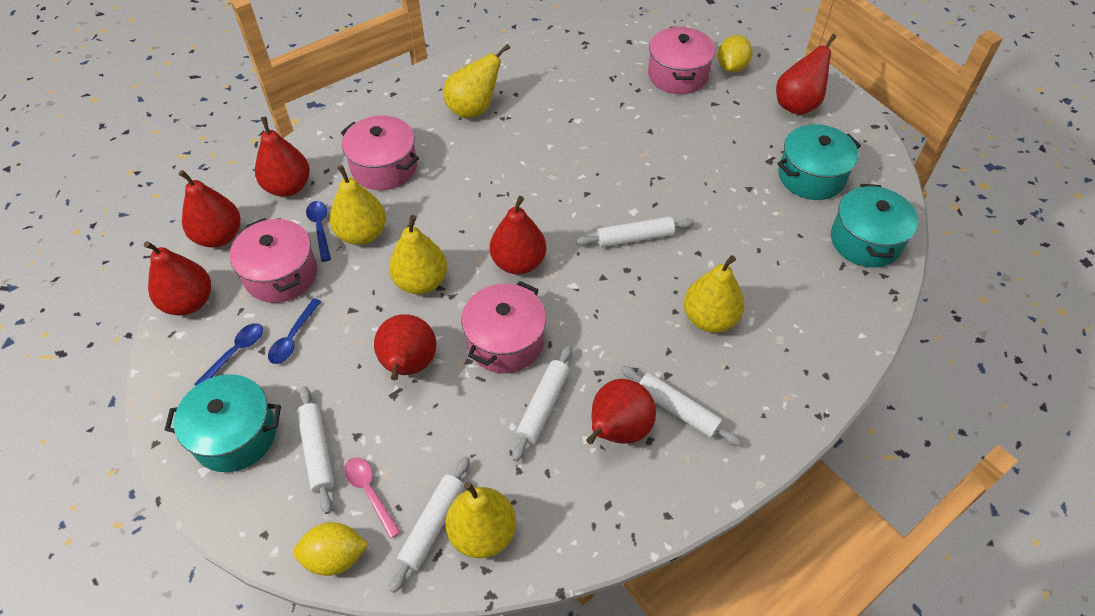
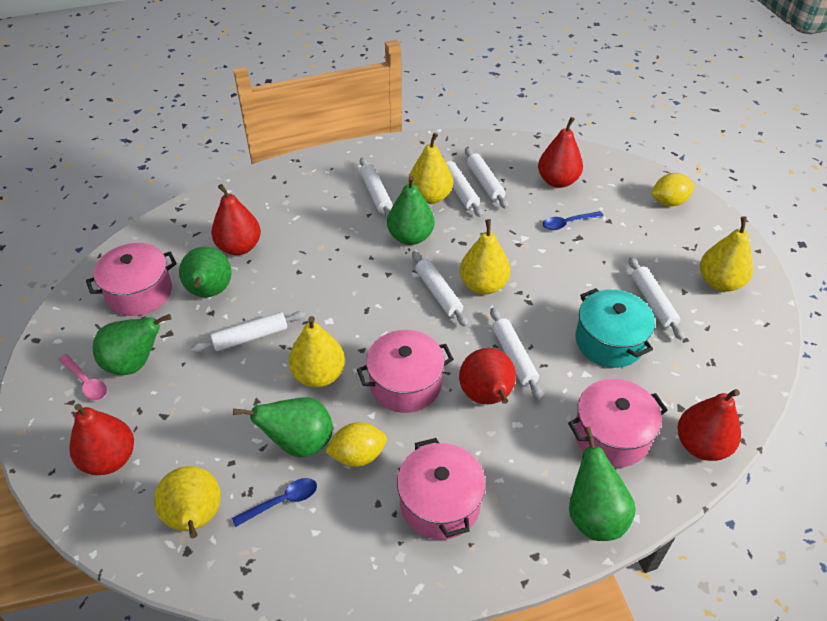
blue spoon: 3 -> 2
green pear: 0 -> 5
red pear: 7 -> 5
turquoise pot: 3 -> 1
white rolling pin: 5 -> 7

